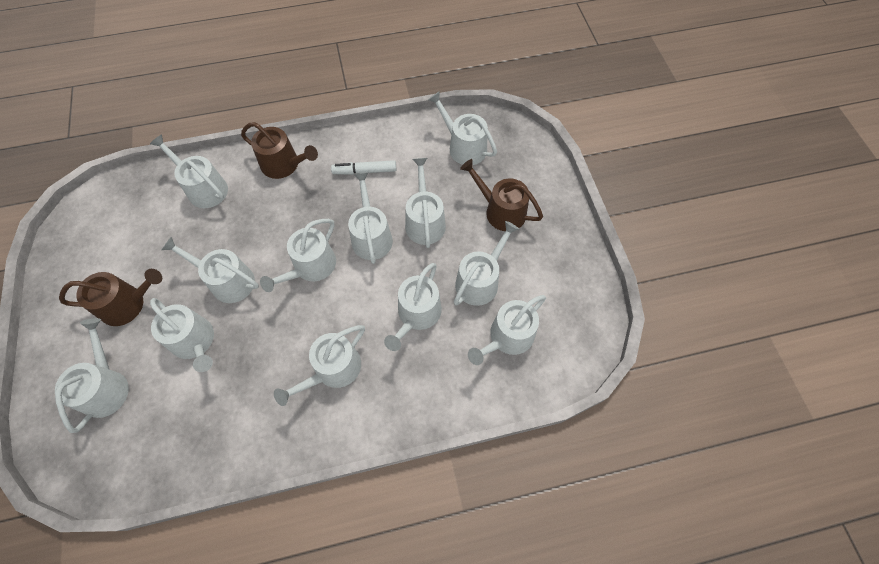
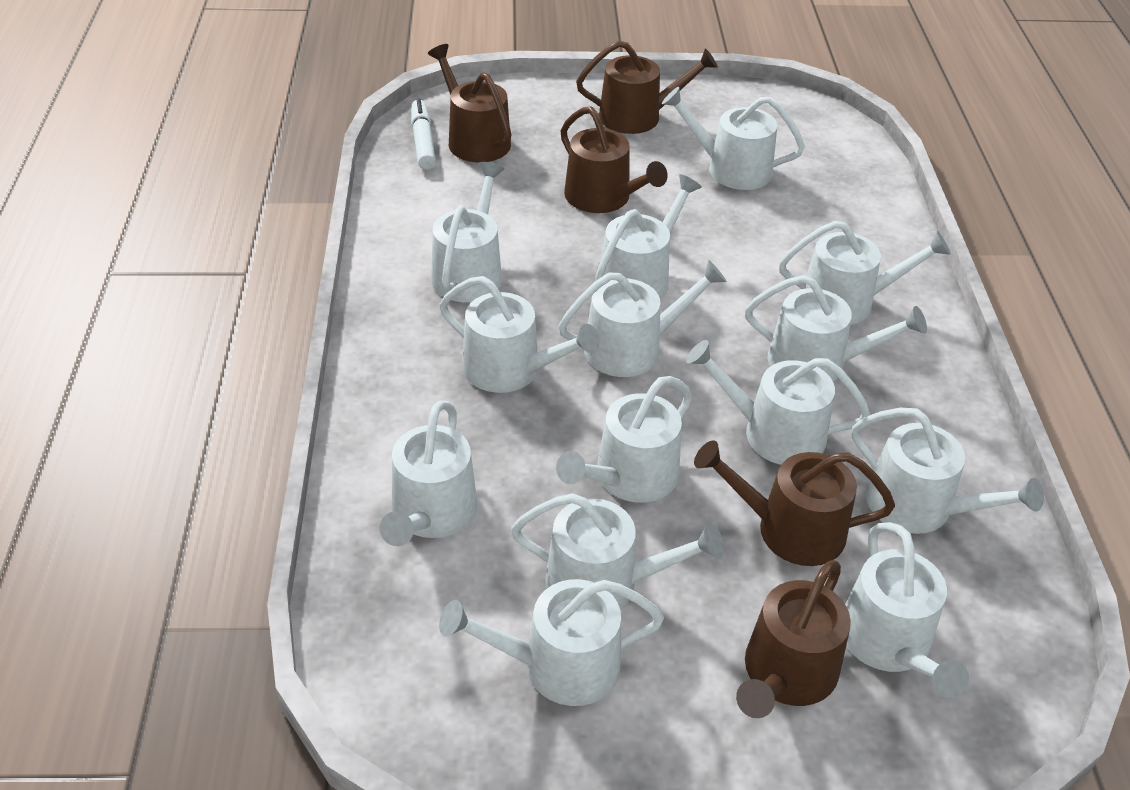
brown watering can: 3 -> 5
white watering can: 12 -> 14

